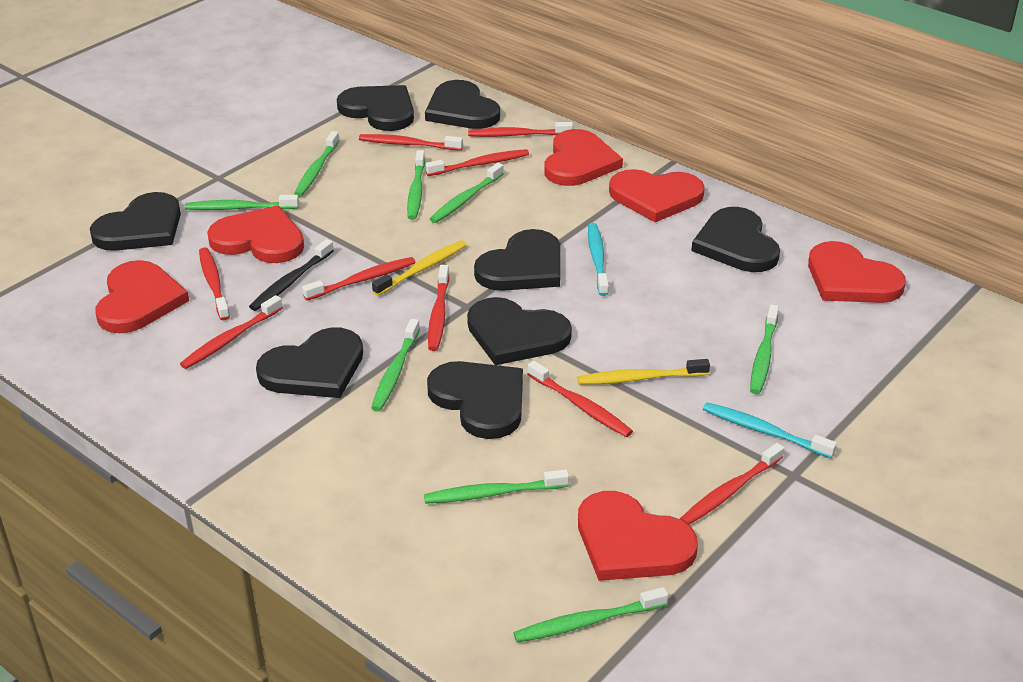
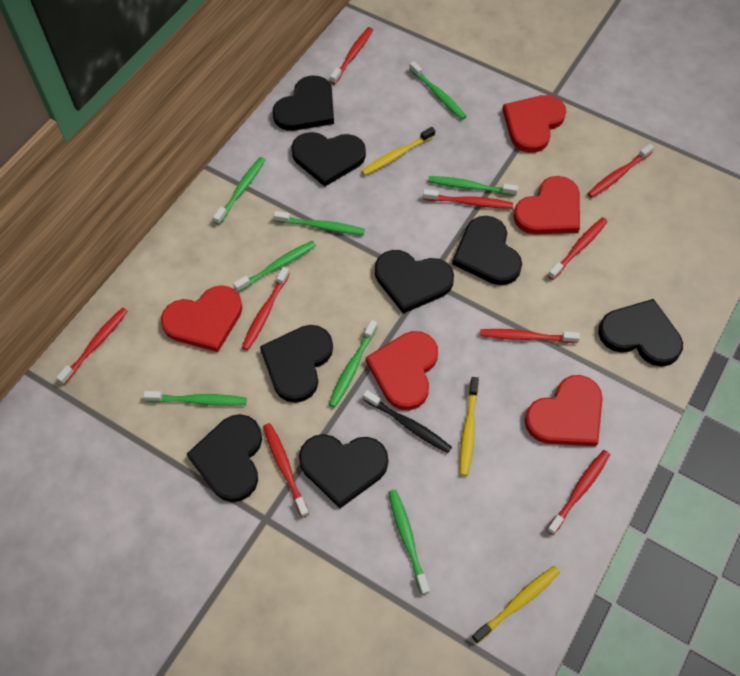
red heart: 6 -> 5
turquoise toothbrush: 2 -> 0
yellow toothbrush: 2 -> 3

